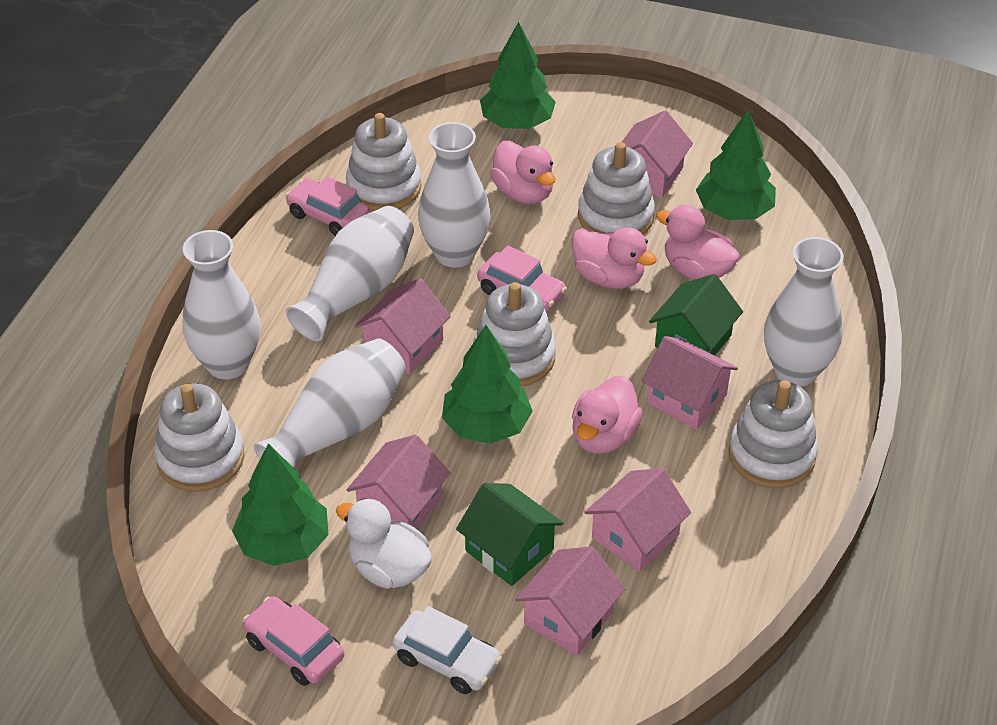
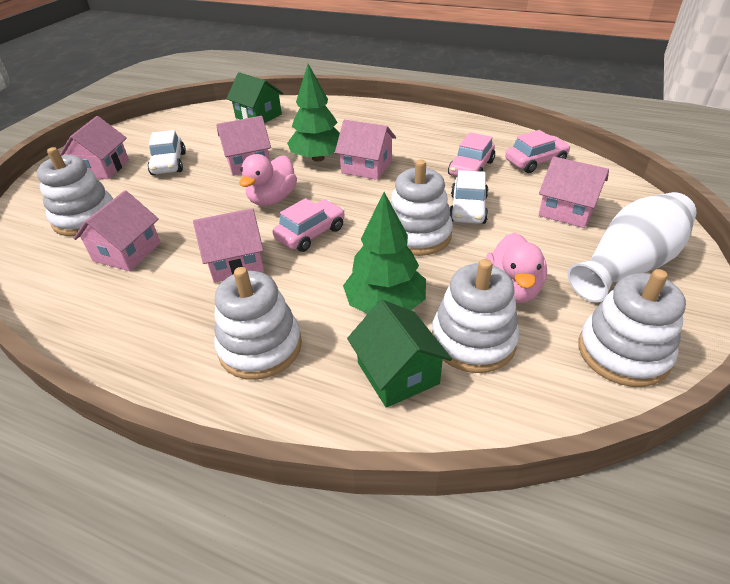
green tree: 4 -> 2
pink duck: 4 -> 2
white car: 1 -> 2
white duck: 1 -> 0
white vase: 5 -> 1

